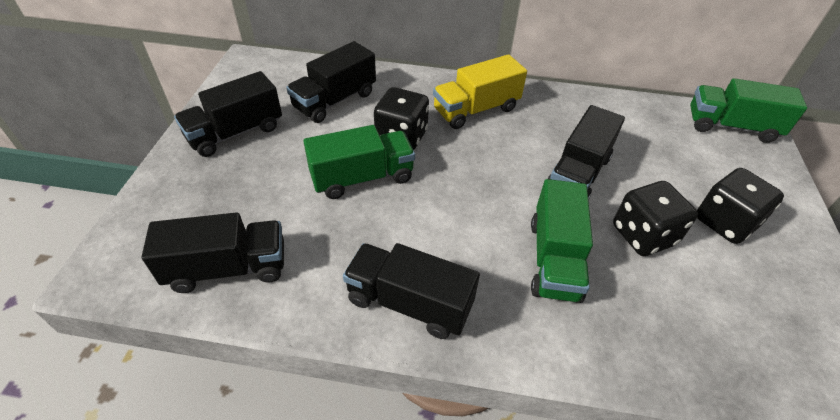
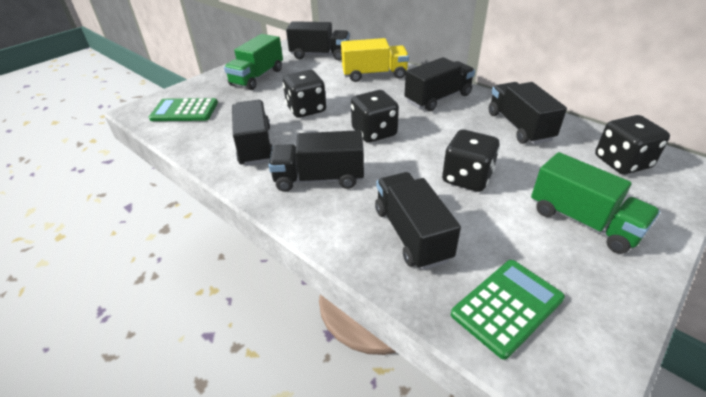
black dice: 3 -> 4
black truck: 5 -> 6
green calculator: 0 -> 2
green truck: 3 -> 2

